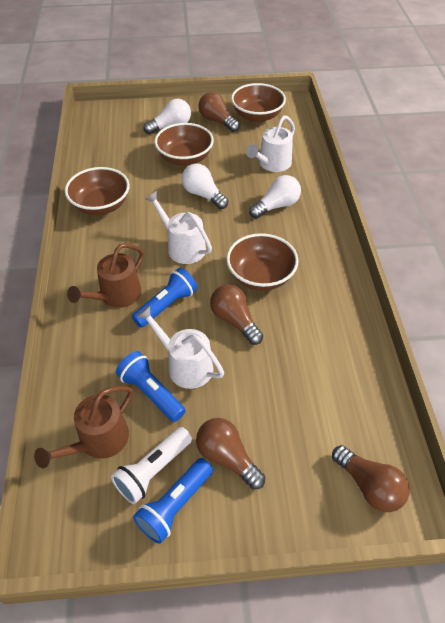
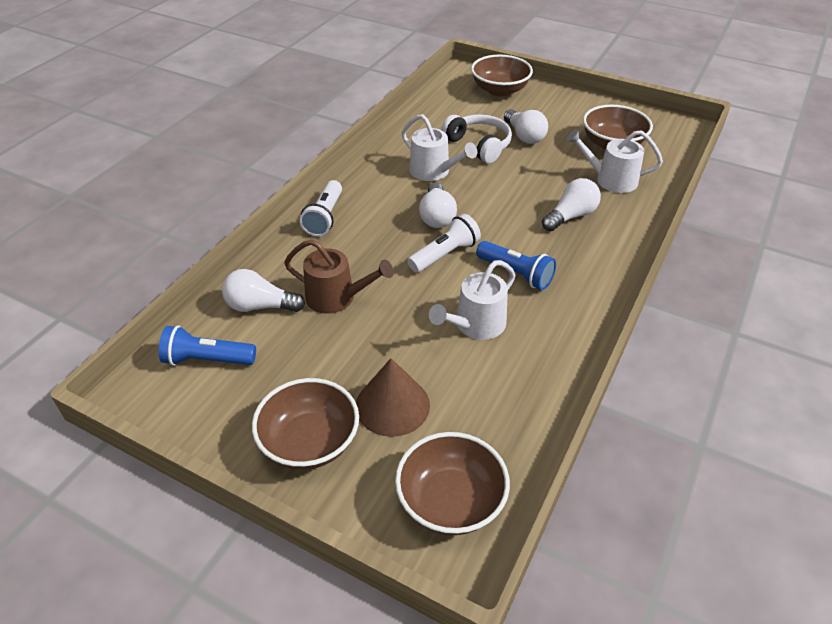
blue flashlight: 3 -> 2
brown cone: 0 -> 1
brown light bulb: 4 -> 0
brown watering can: 2 -> 1
white flashlight: 1 -> 2
white headphones: 0 -> 1
white light bulb: 3 -> 4

